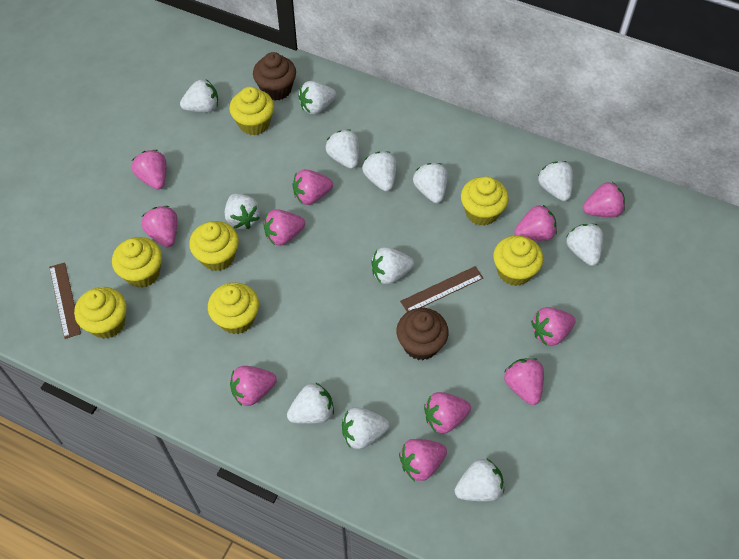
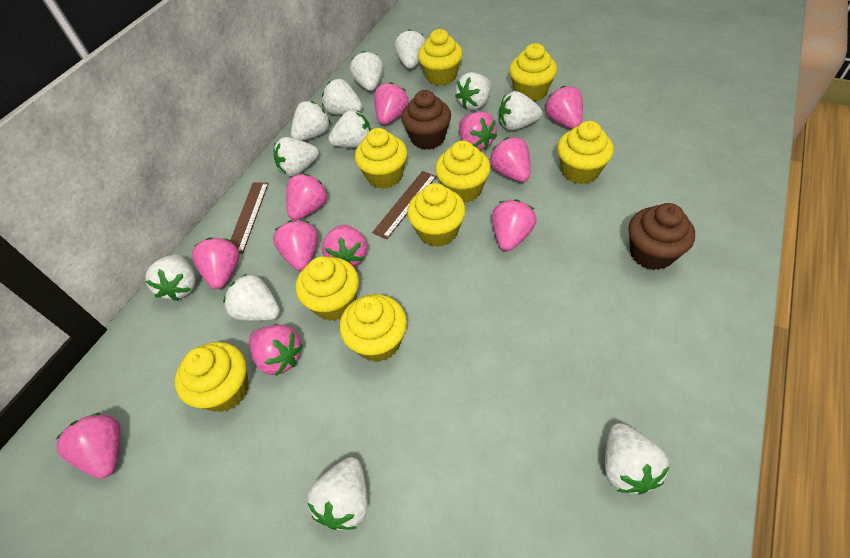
yellow cupcake: 7 -> 9

